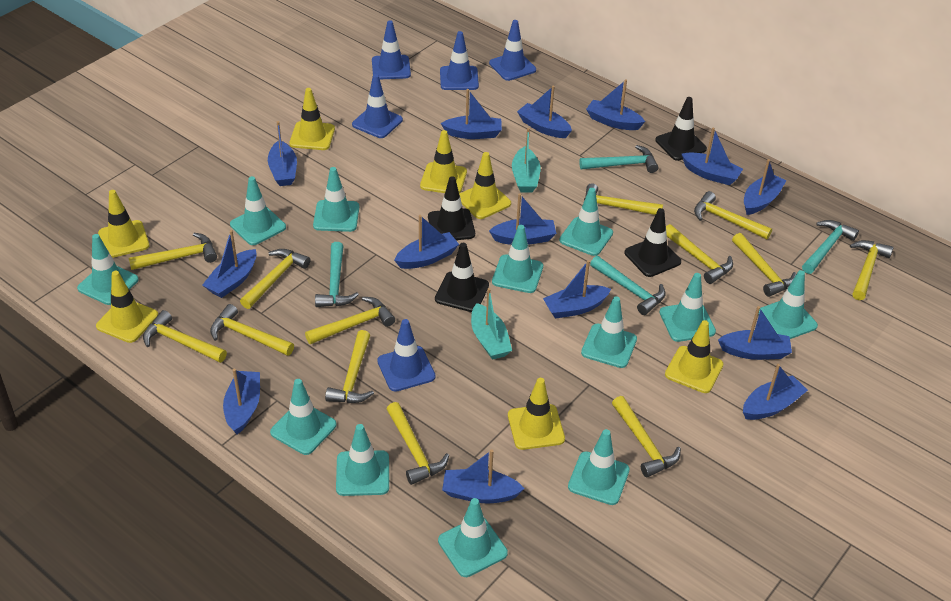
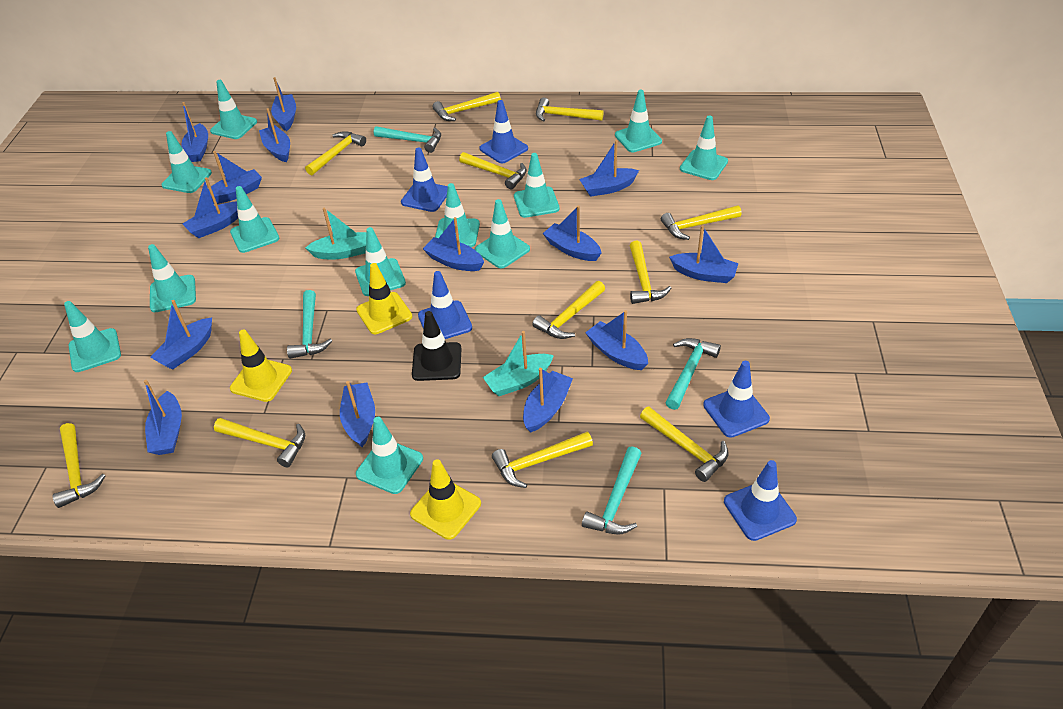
black traffic cone: 4 -> 1
yellow hammer: 13 -> 11
yellow traffic cone: 7 -> 3

